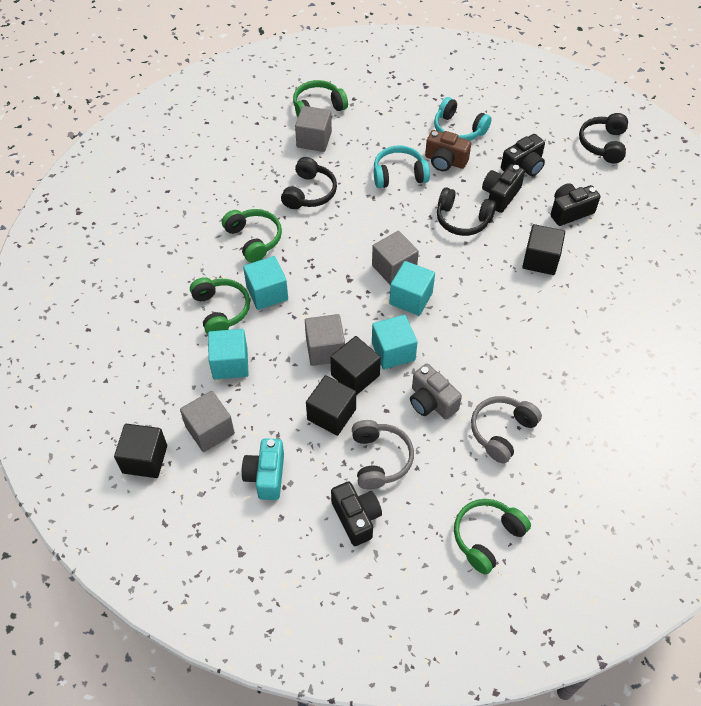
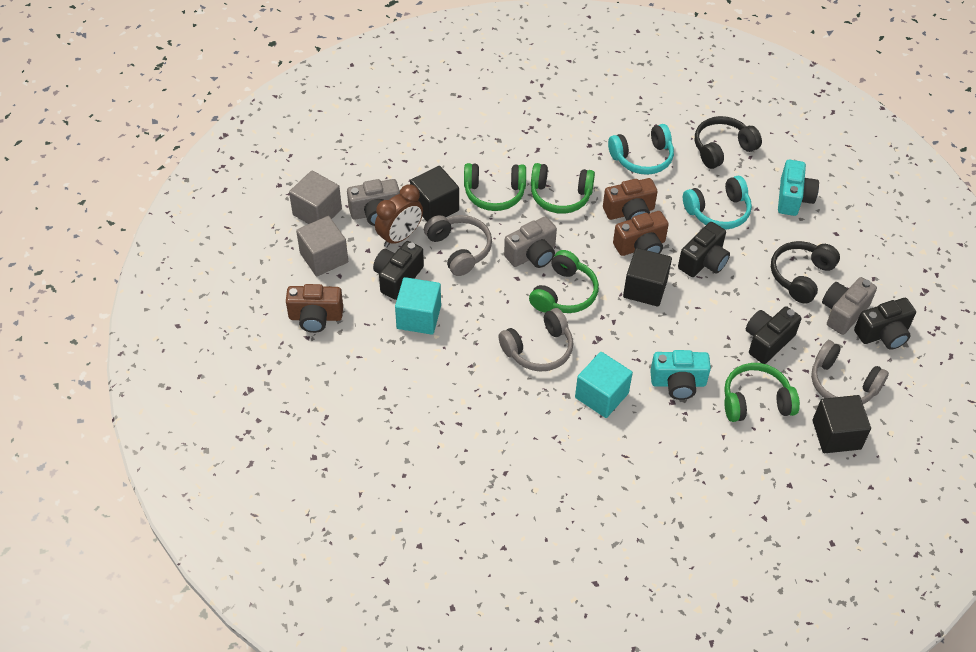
black cube: 4 -> 3
black headphones: 3 -> 2
brown camera: 1 -> 3
brown clock: 0 -> 1
grey camera: 1 -> 3
grey cube: 4 -> 2
grey headphones: 2 -> 3
turquoise camera: 1 -> 2
turquoise cube: 4 -> 2

